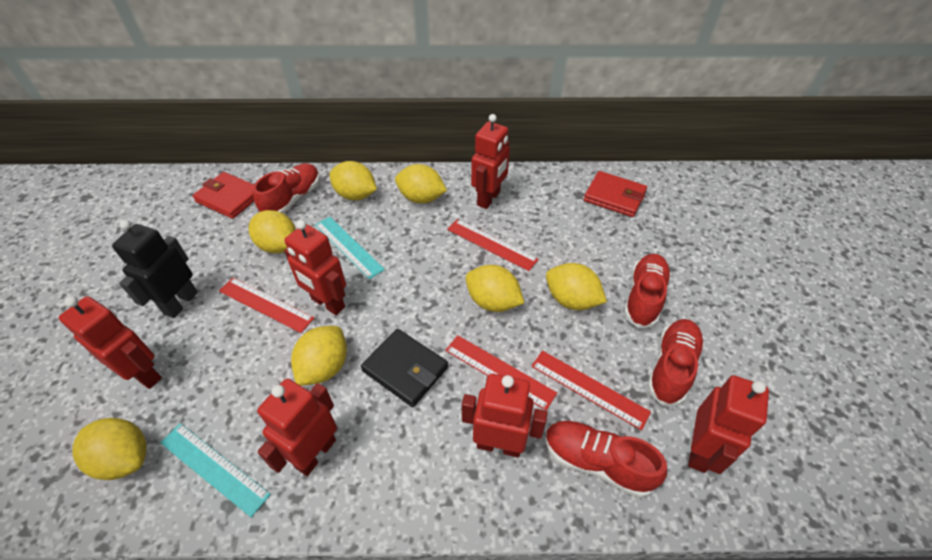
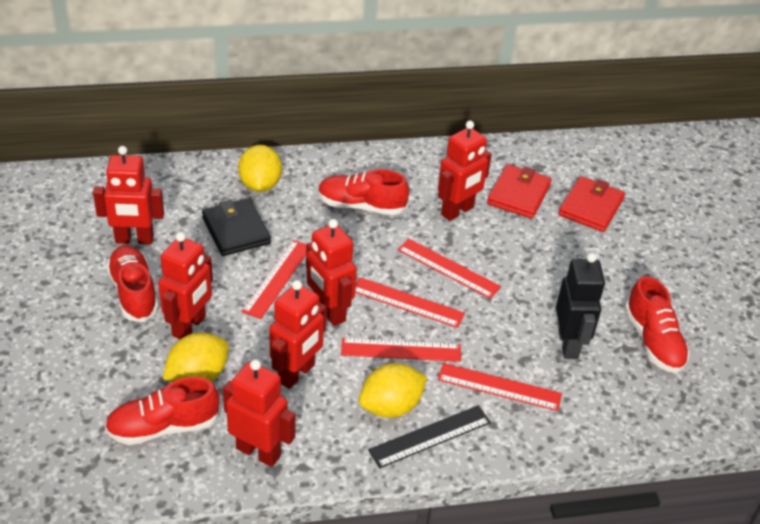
black ruler: 0 -> 1
red ruler: 4 -> 5
turquoise ruler: 2 -> 0
yellow lemon: 7 -> 3

